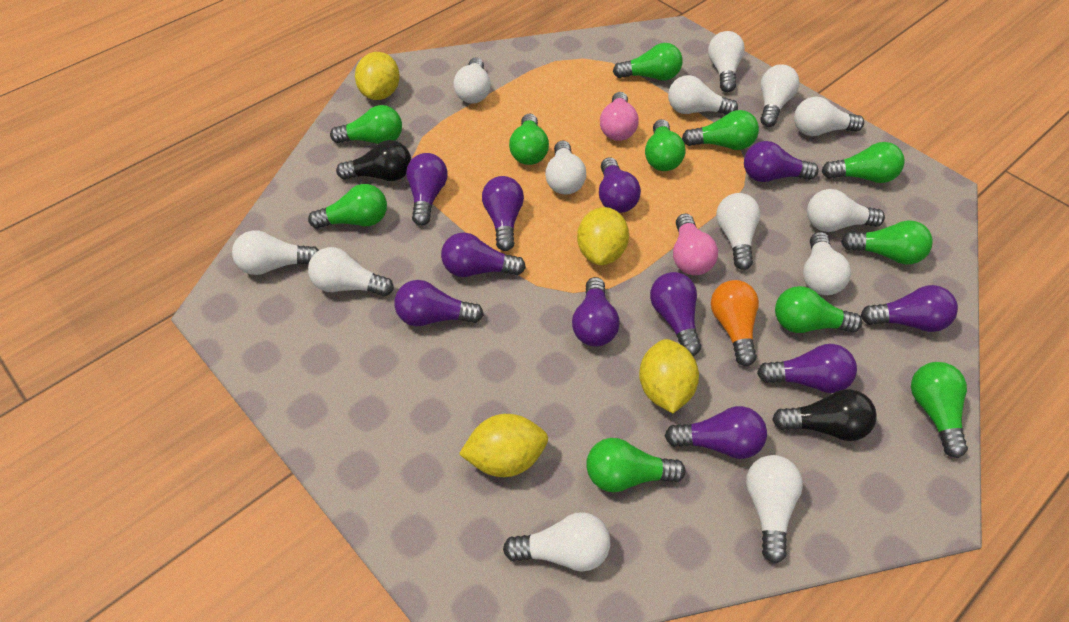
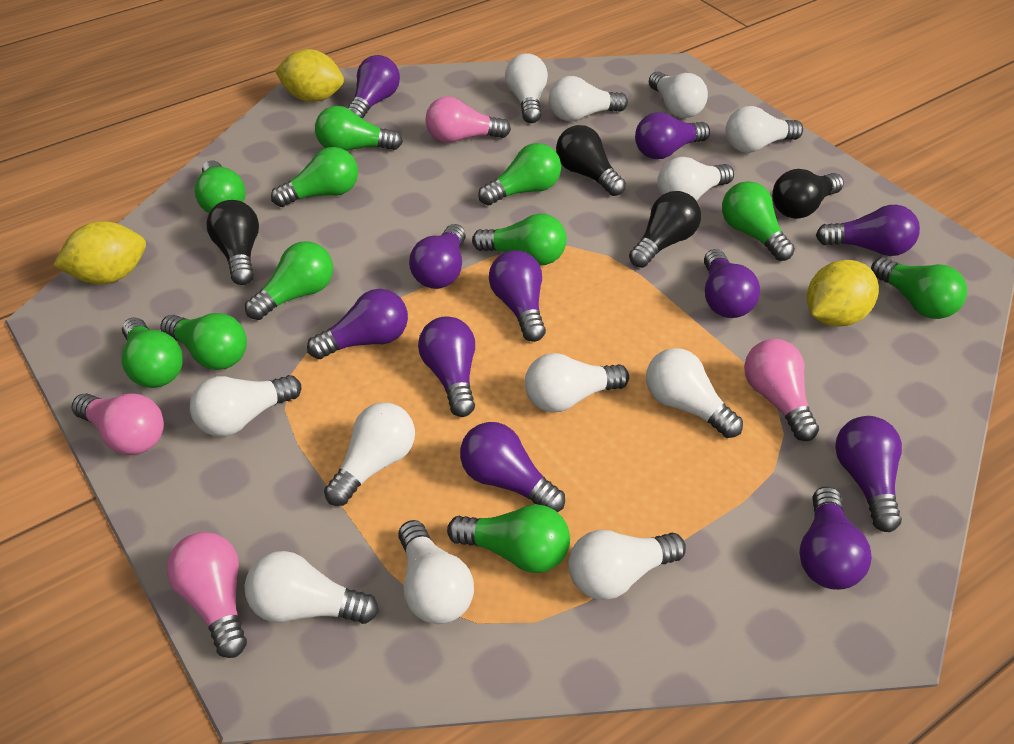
black light bulb: 2 -> 4
orange light bulb: 1 -> 0
pink light bulb: 2 -> 4
white light bulb: 13 -> 12
yellow lemon: 4 -> 3

